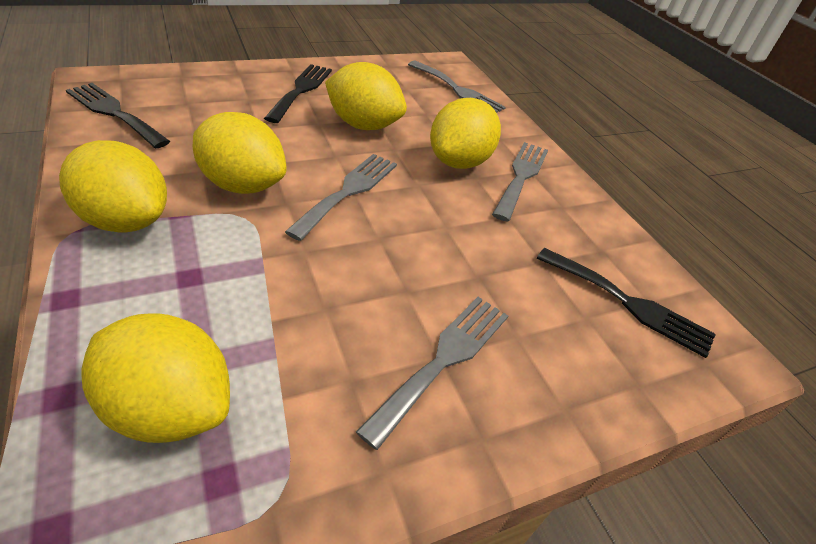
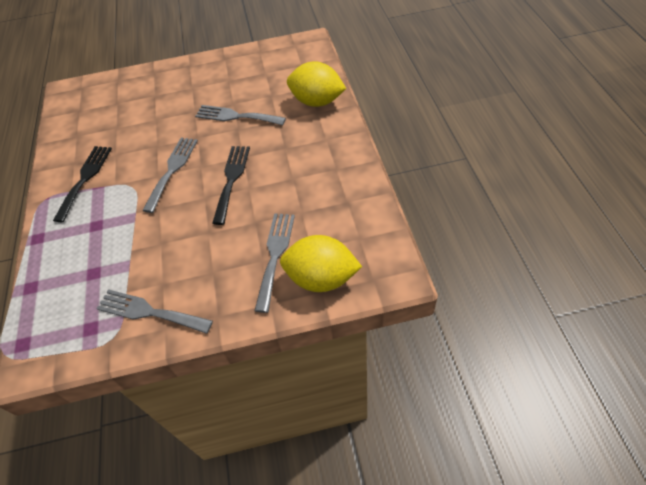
black fork: 3 -> 2
yellow lemon: 5 -> 2

